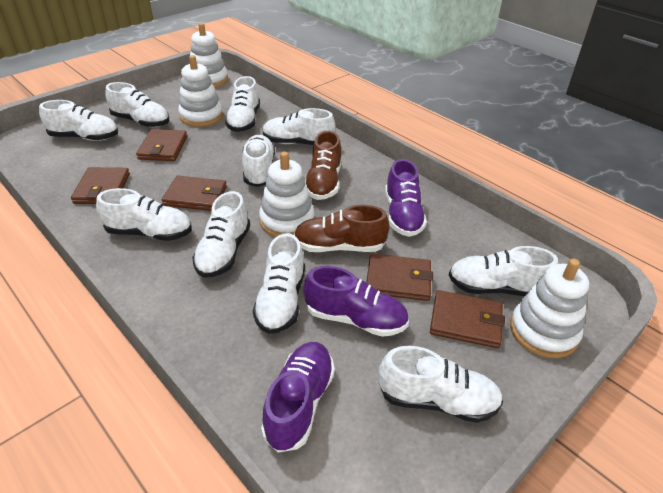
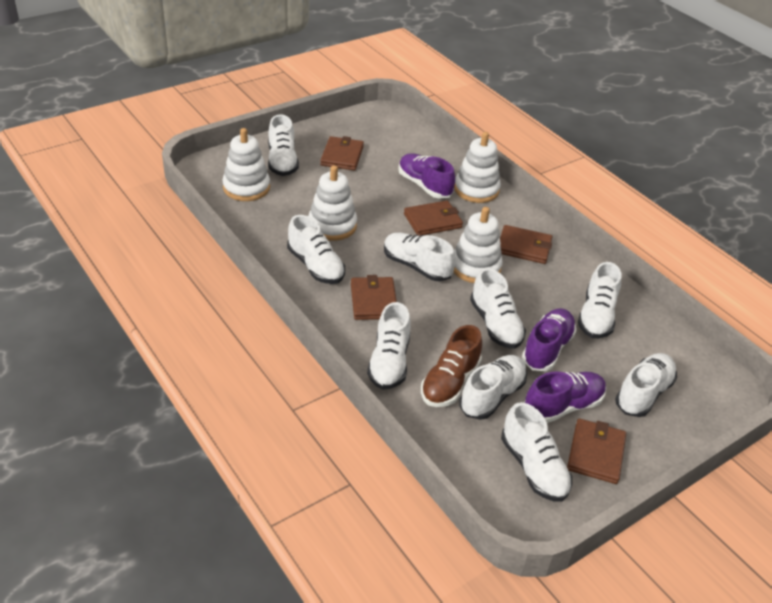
brown shoe: 2 -> 1
white shoe: 10 -> 9

